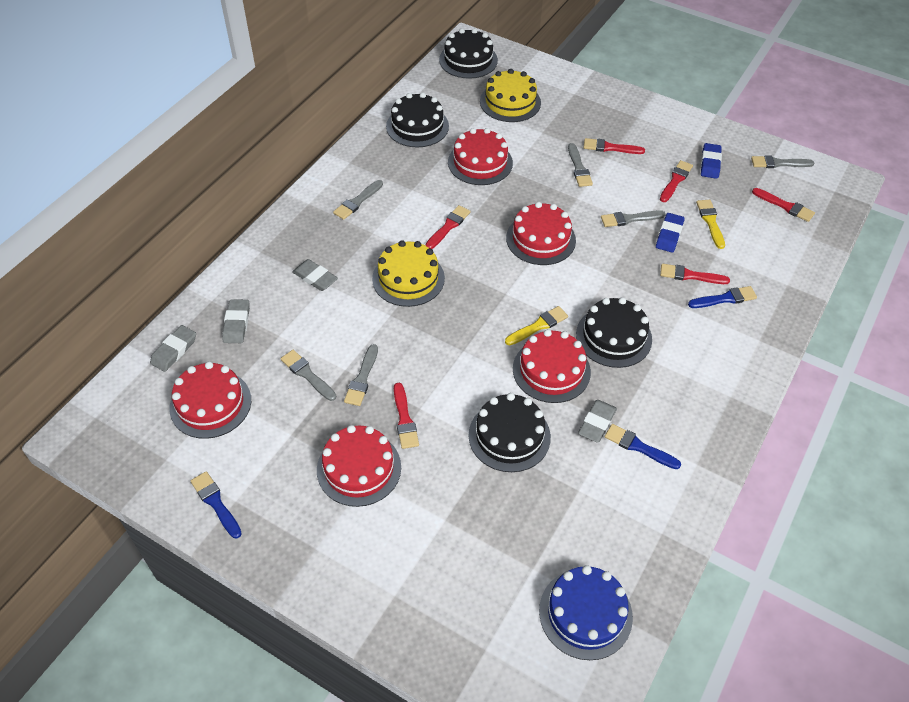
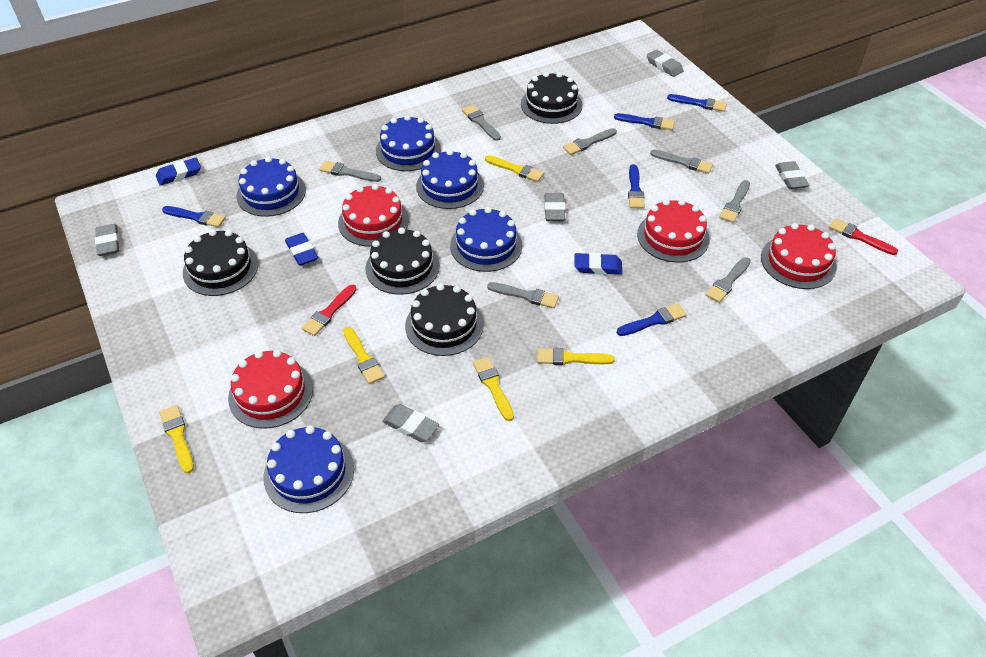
blue brush: 3 -> 5
blue cake: 1 -> 5
blue eraser: 2 -> 3
grey brush: 6 -> 7
grey eraser: 4 -> 5
red brush: 6 -> 2
red cake: 5 -> 4
yellow brush: 2 -> 5
yellow cake: 2 -> 0

